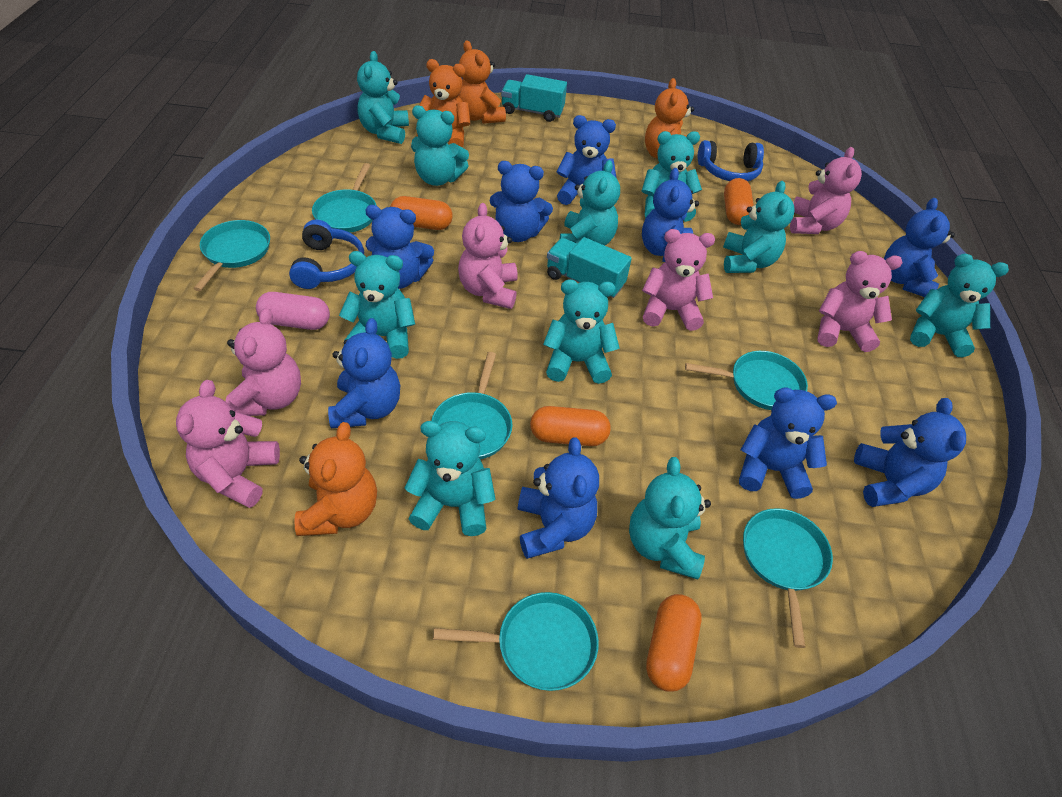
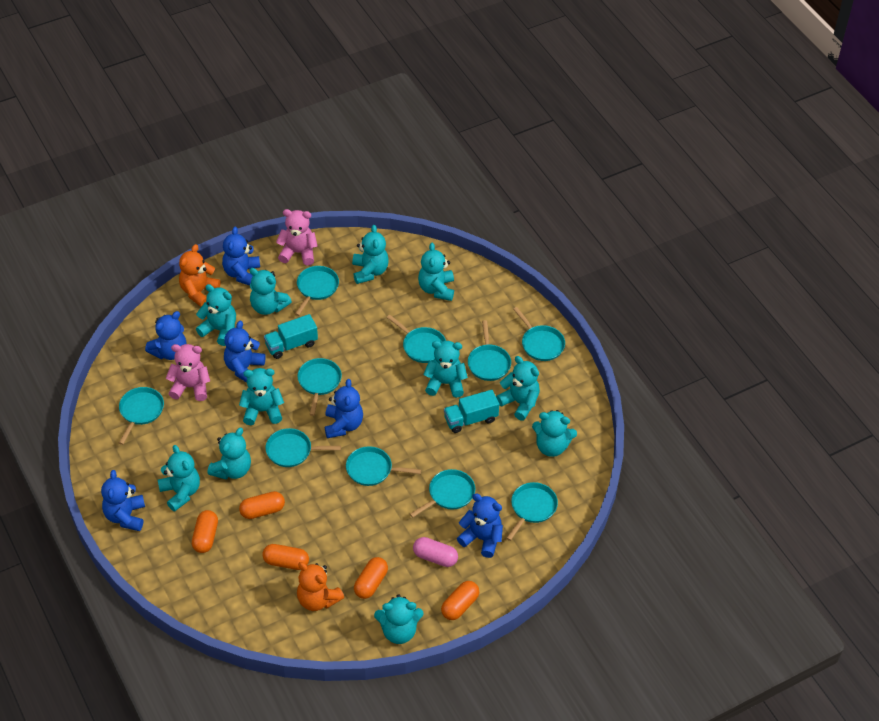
blue headphones: 2 -> 0
blue teddy bear: 9 -> 6
orange capsule: 4 -> 5
orange teddy bear: 4 -> 2
pink teddy bear: 6 -> 2
turquoise pan: 6 -> 10
turquoise teddy bear: 10 -> 11

